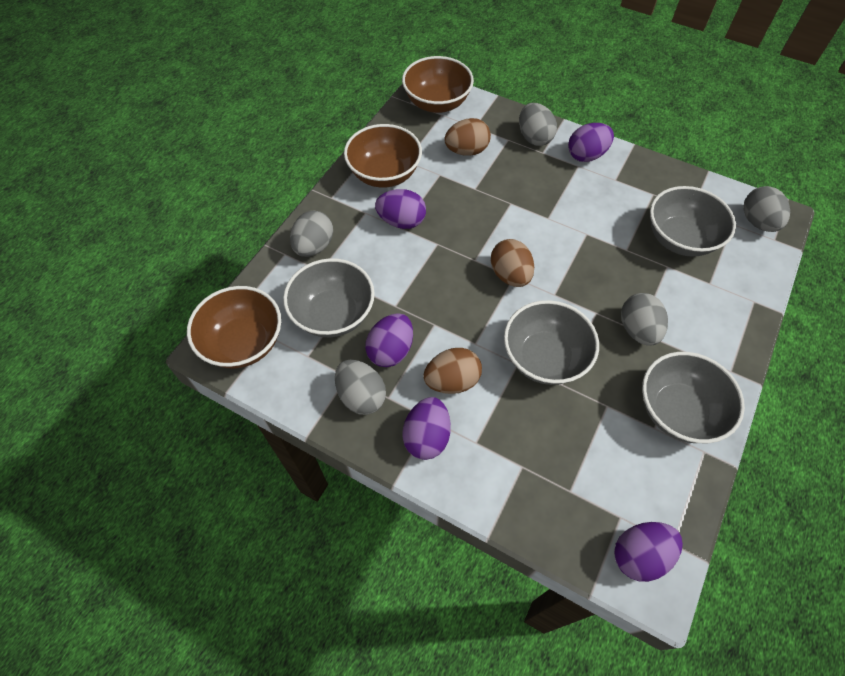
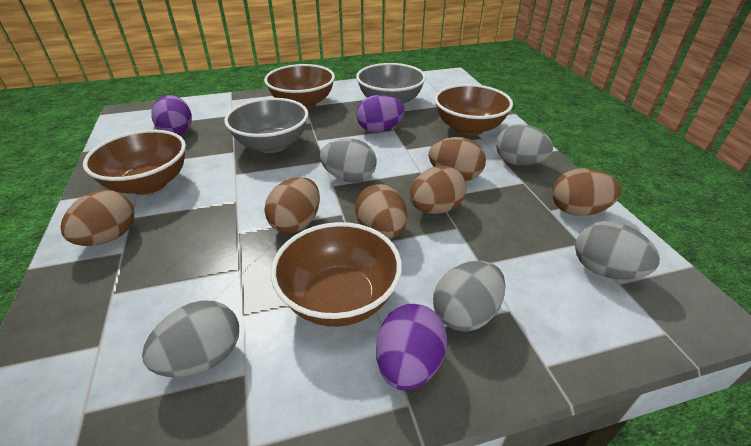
brown bowl: 3 -> 4
brown egg: 3 -> 6
grey bowl: 4 -> 2
purple egg: 5 -> 3

